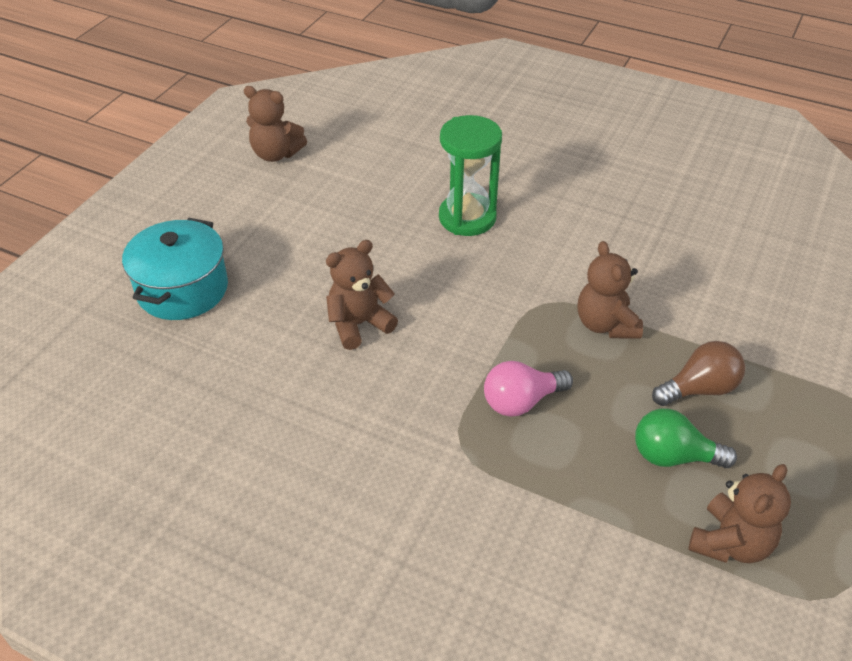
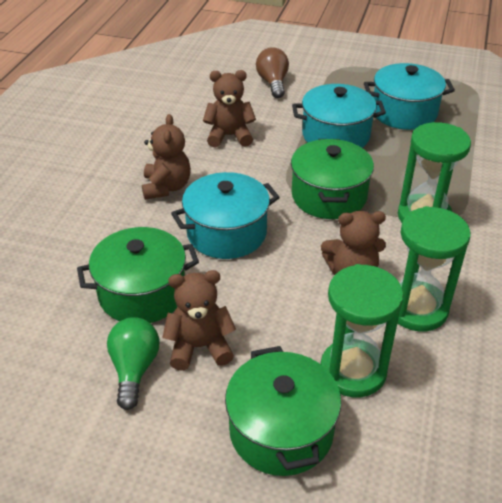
green hourglass: 1 -> 3
green pot: 0 -> 3
pink light bulb: 1 -> 0
turquoise pot: 1 -> 3

